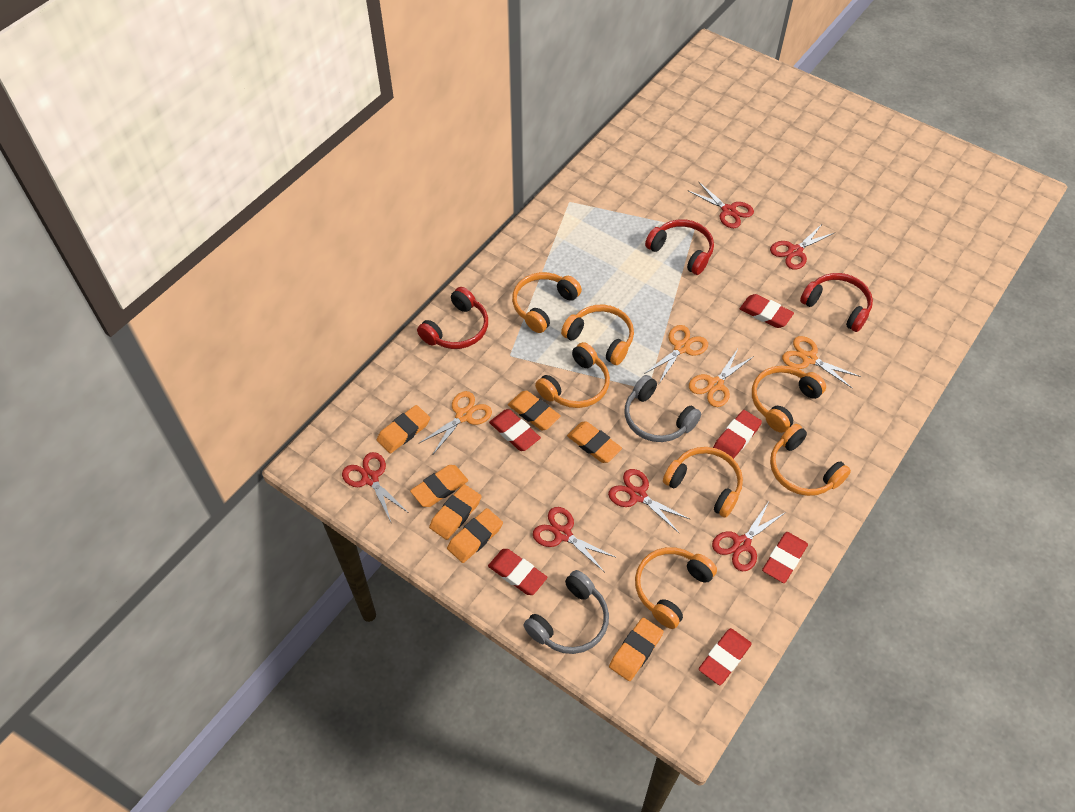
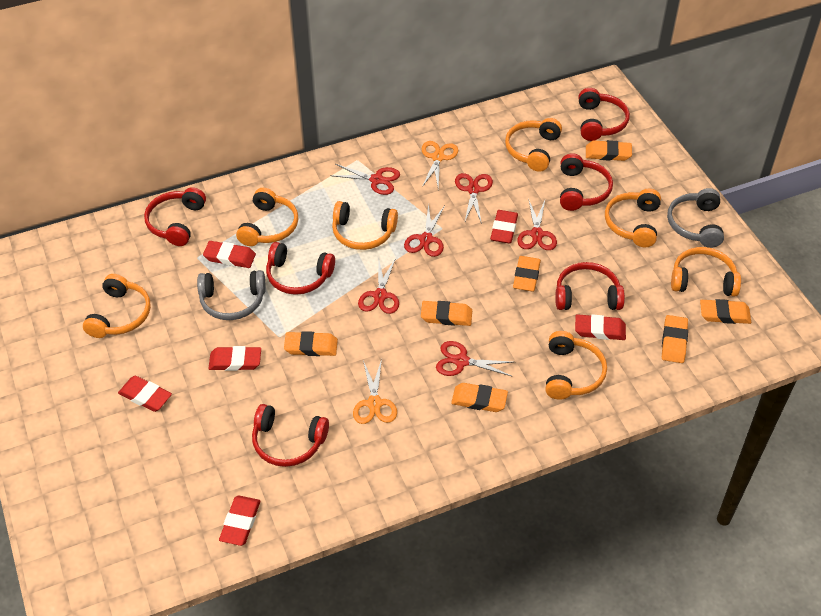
orange scissors: 4 -> 2
red headphones: 3 -> 6

